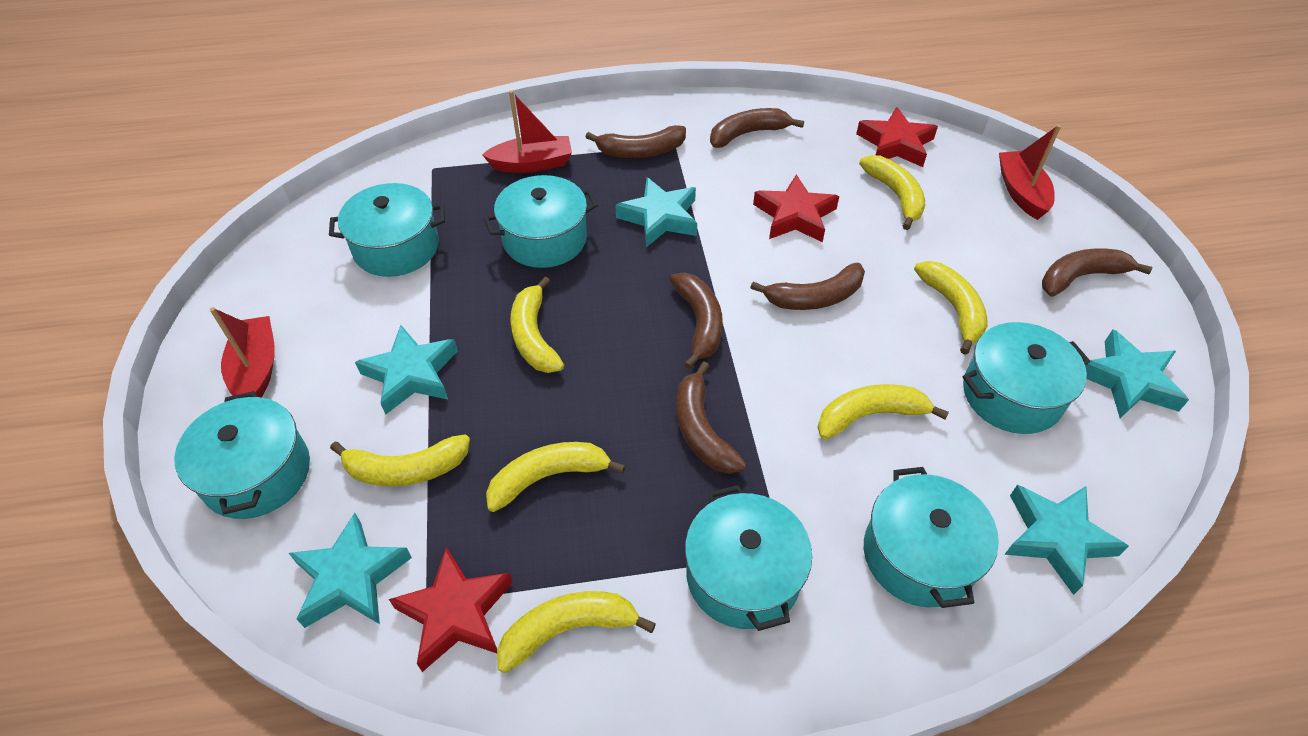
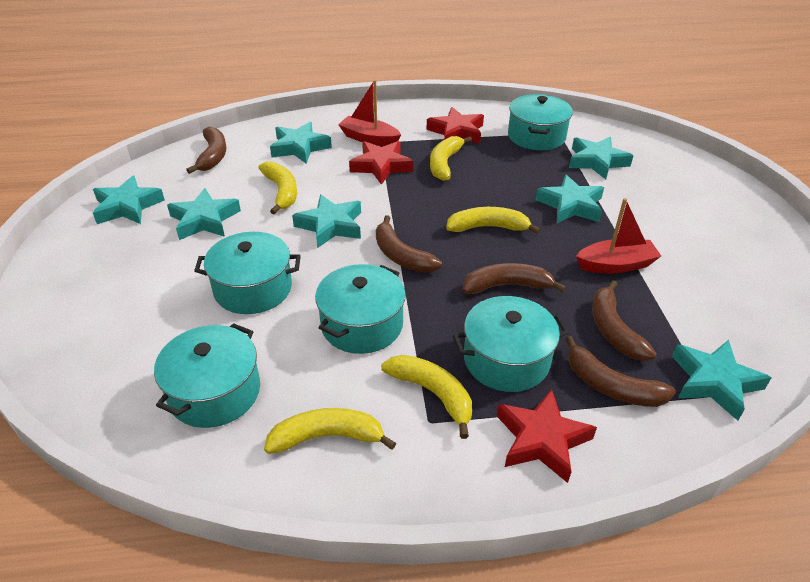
brown banana: 6 -> 5
red boat: 3 -> 2
turquoise pot: 6 -> 5
turquoise star: 5 -> 7
yellow banana: 7 -> 5

